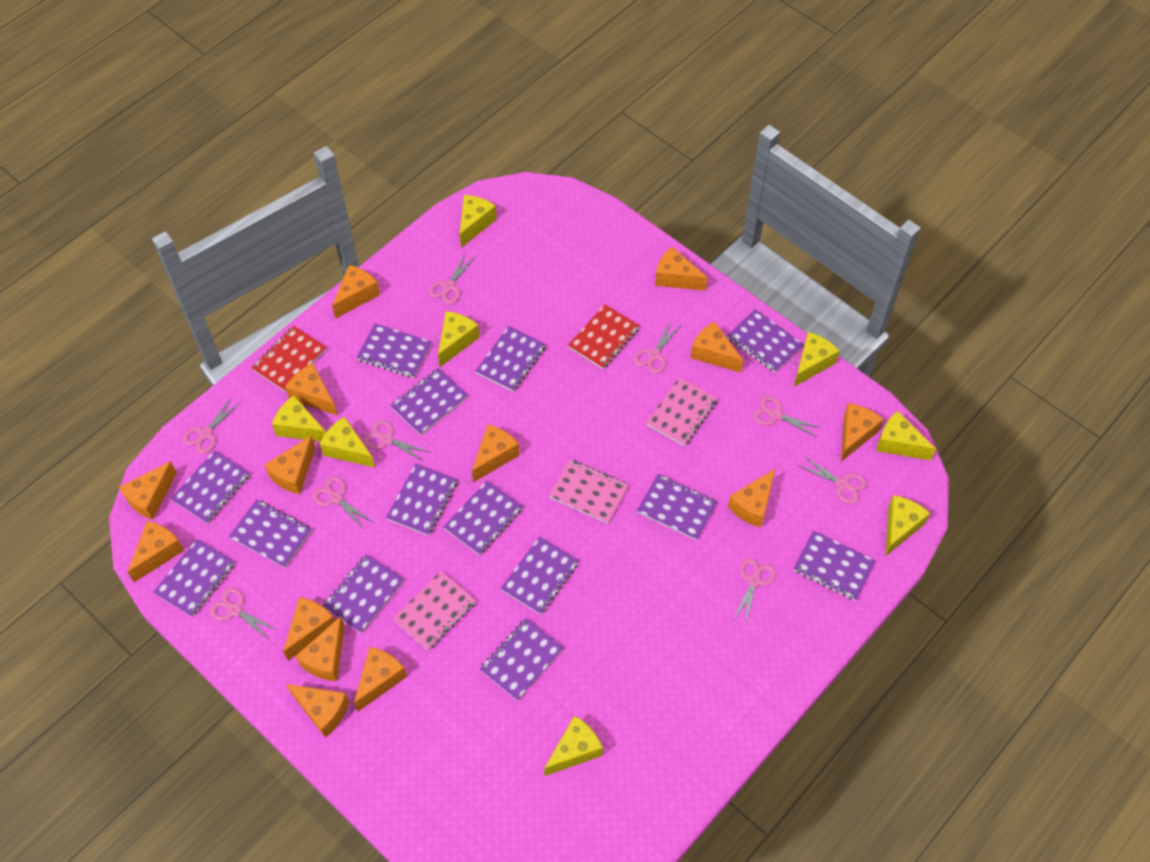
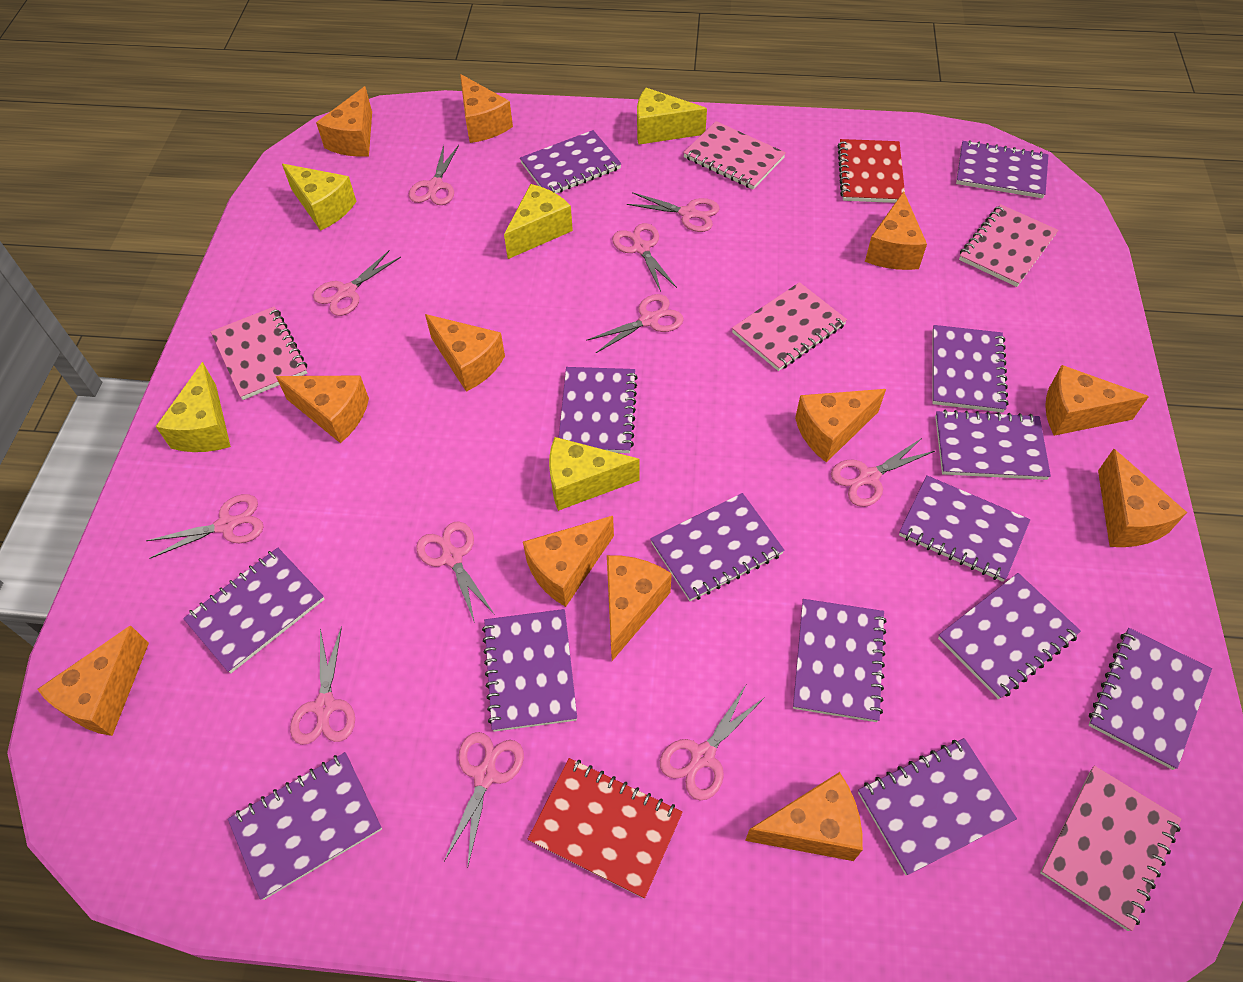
orange cheese: 14 -> 12
pink notebook: 3 -> 5
pink scissors: 9 -> 11
yellow cheese: 8 -> 5

